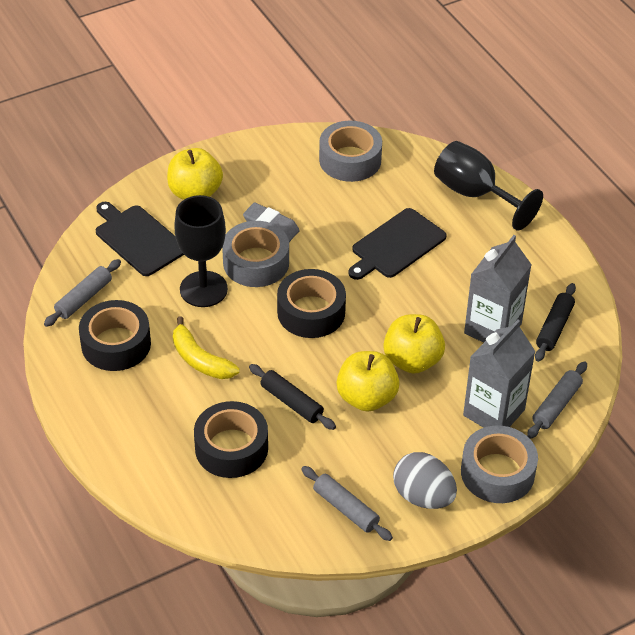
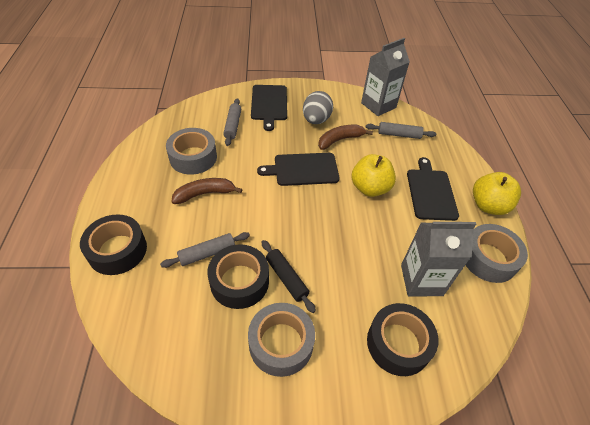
black cutting board: 2 -> 3
black goblet: 2 -> 0
black rolling pin: 2 -> 1
brown banana: 0 -> 2
grey eraser: 1 -> 0
yellow apple: 3 -> 2
yellow banana: 1 -> 0

